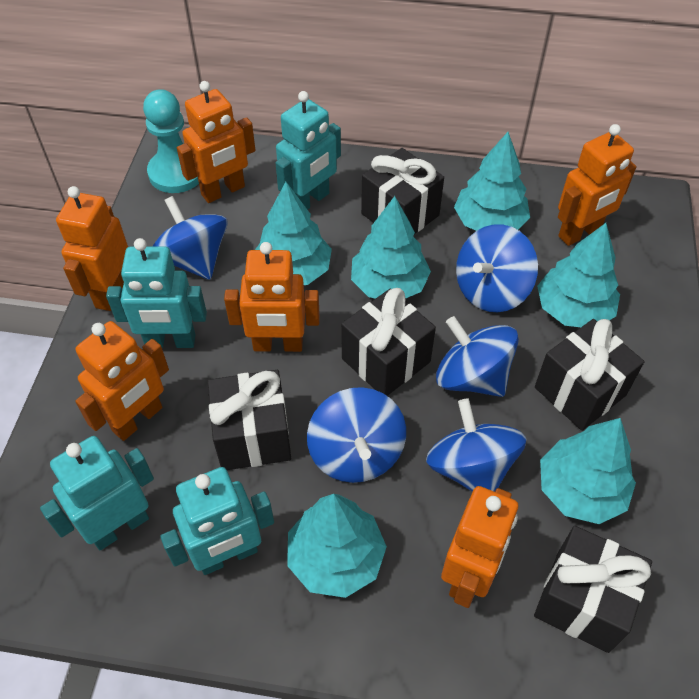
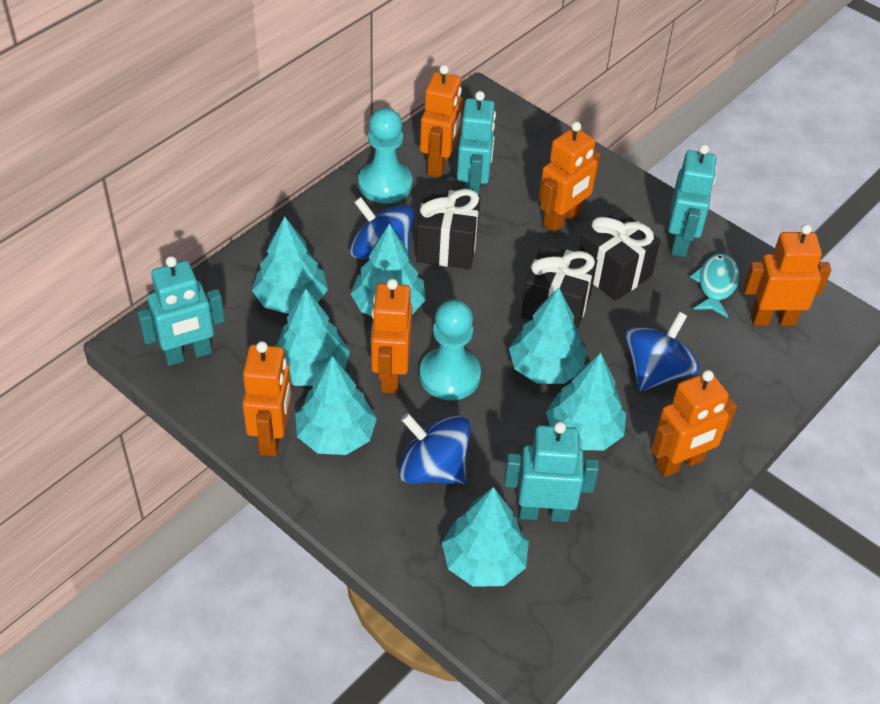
black gift: 5 -> 3
blue spinning top: 5 -> 3
turquoise fish: 0 -> 1
turquoise pawn: 1 -> 2
turquoise tree: 6 -> 7

